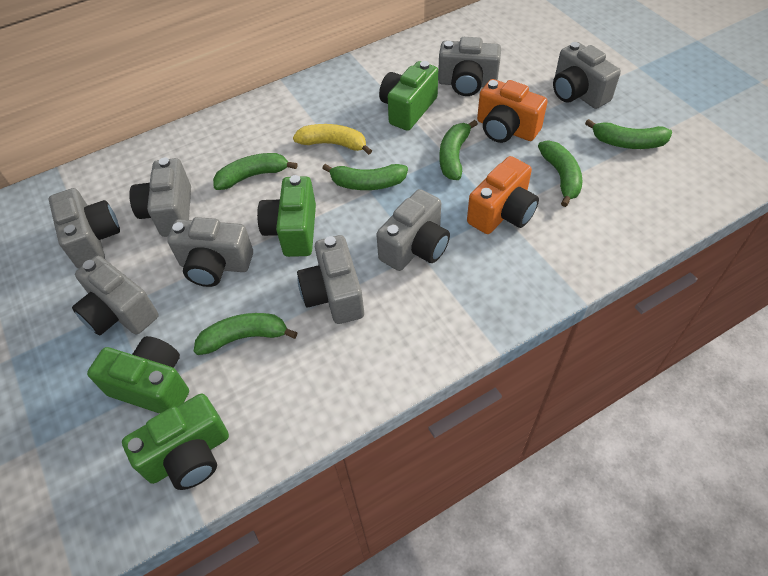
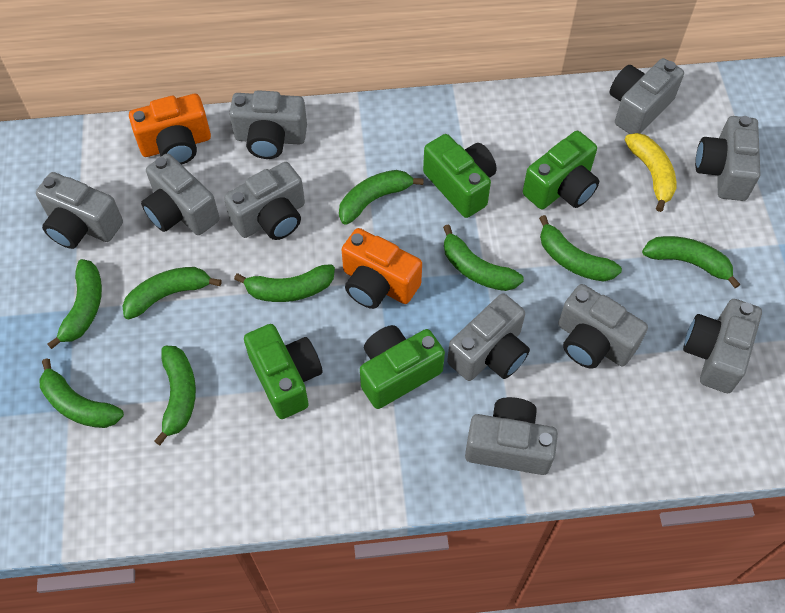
green banana: 6 -> 9
grey camera: 8 -> 10

